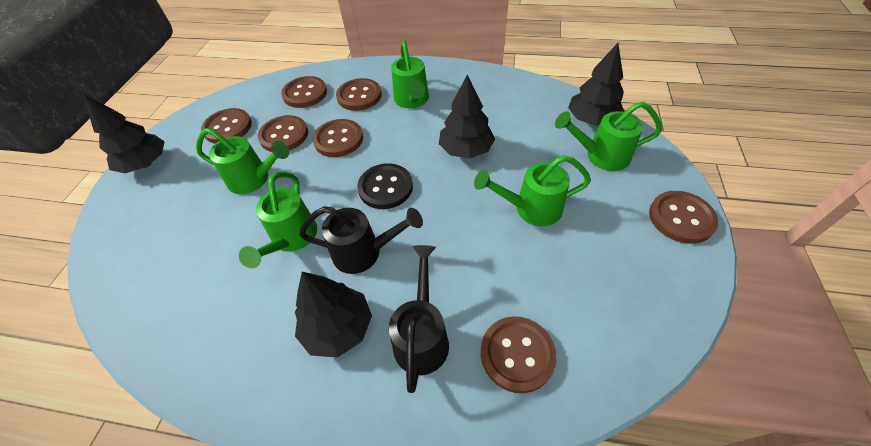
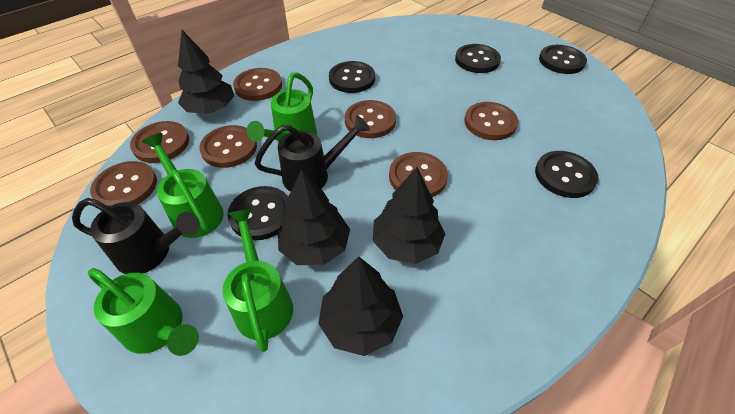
black button: 1 -> 5
green watering can: 5 -> 4

